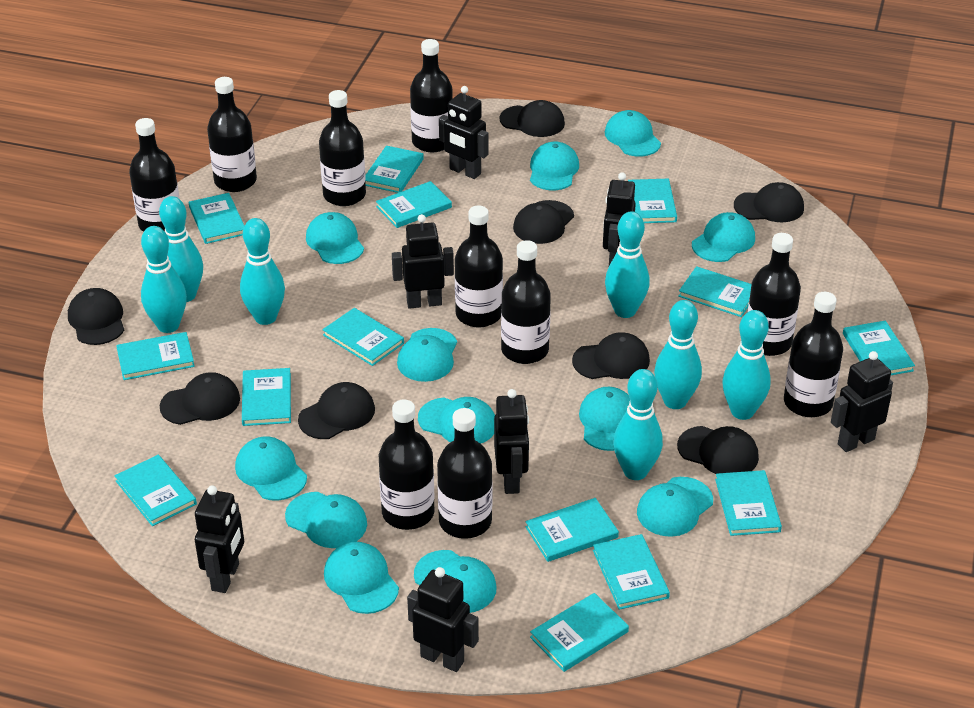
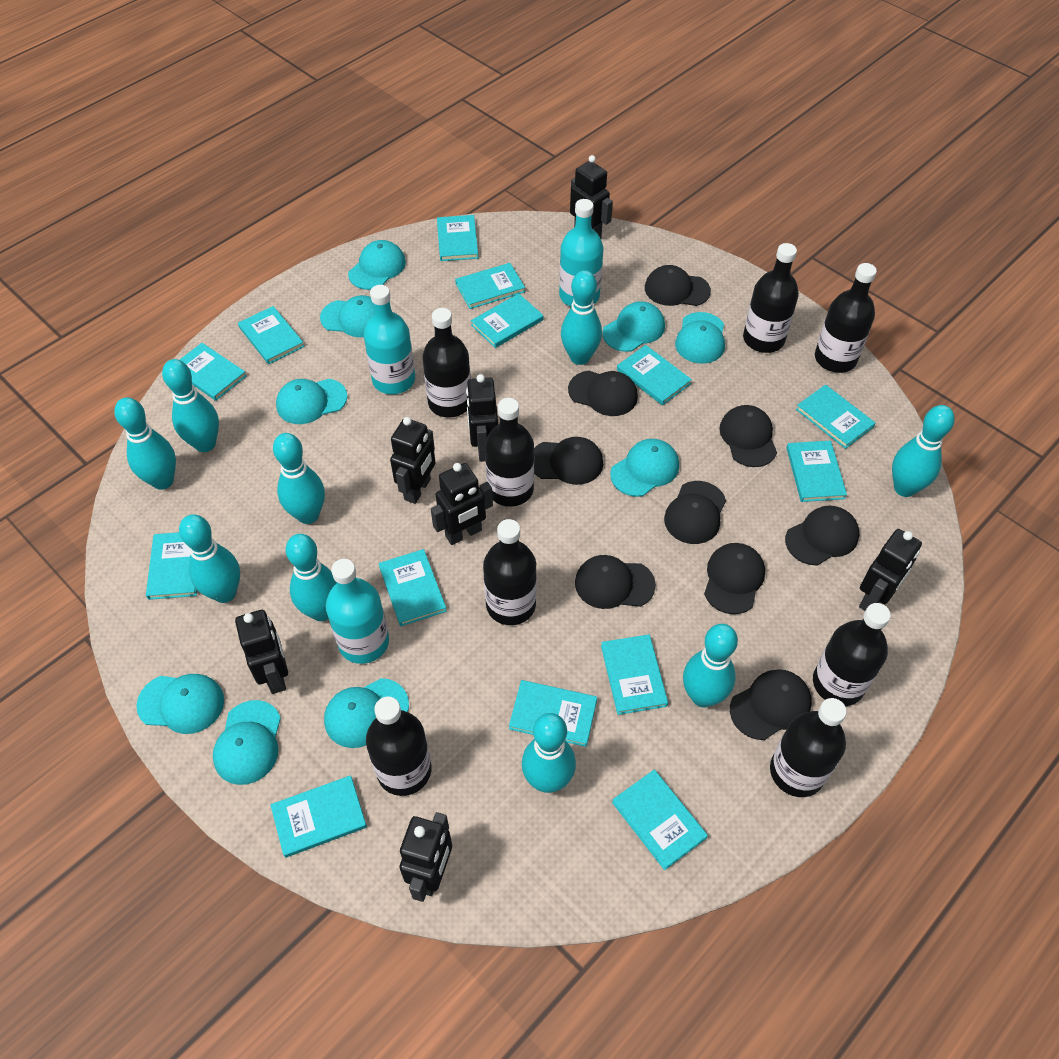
black bottle: 10 -> 8
black cap: 8 -> 9
turquoise bottle: 0 -> 3
turquoise bowling pin: 7 -> 9
turquoise cap: 12 -> 9

